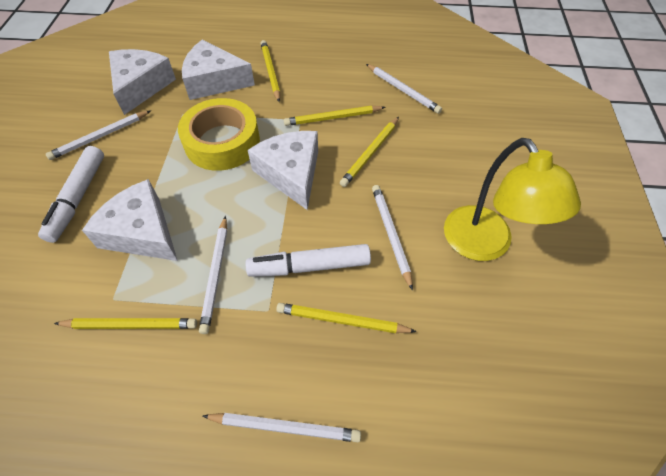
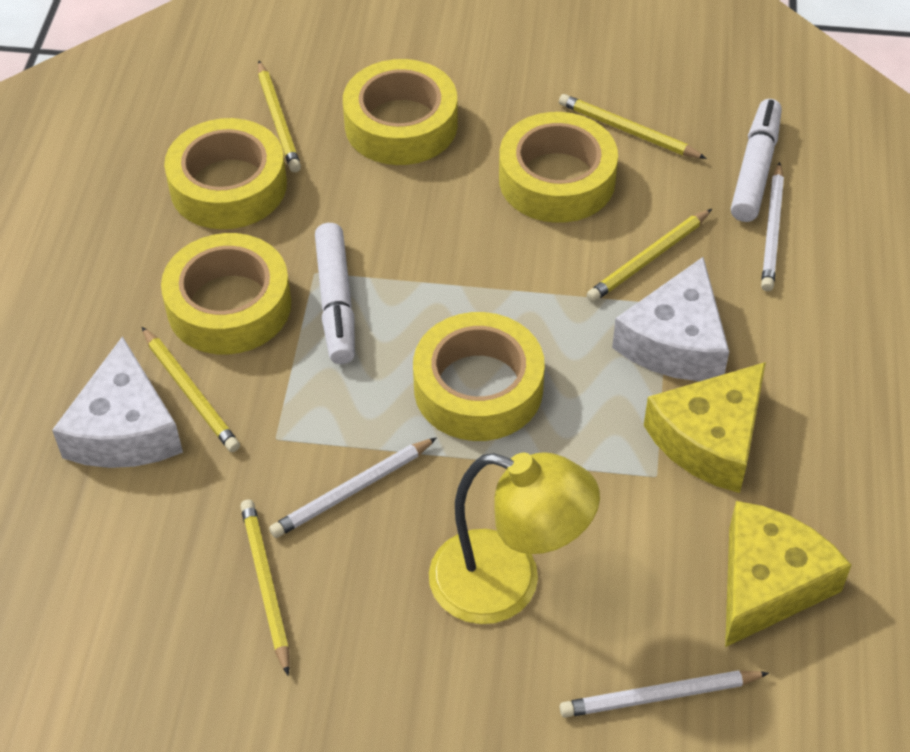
white cheese: 4 -> 2
white pencil: 5 -> 3
yellow cheese: 0 -> 2
yellow tape: 1 -> 5

